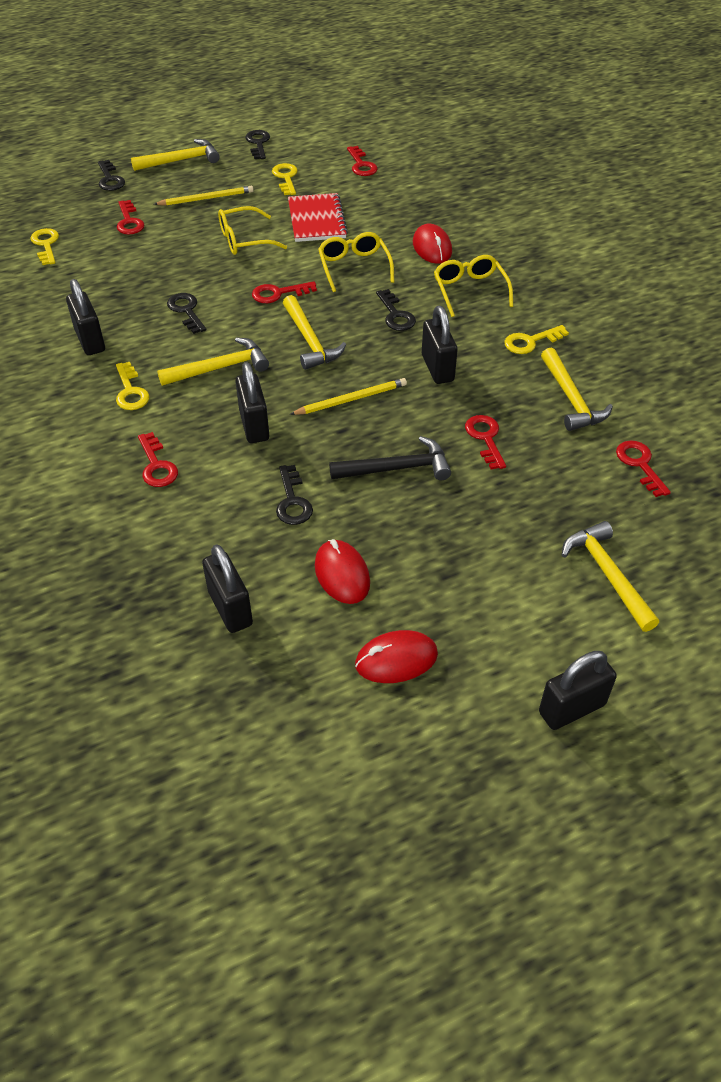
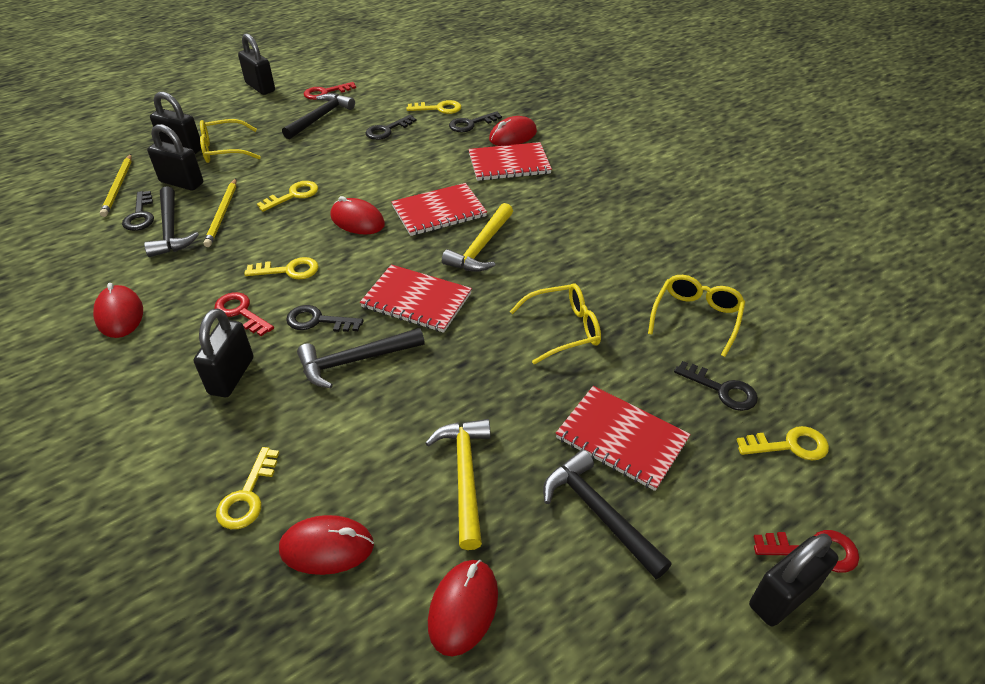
black hammer: 1 -> 4
red key: 6 -> 3
red mouse: 3 -> 5
red notebook: 1 -> 4
yellow hammer: 5 -> 2
yellow key: 4 -> 5

